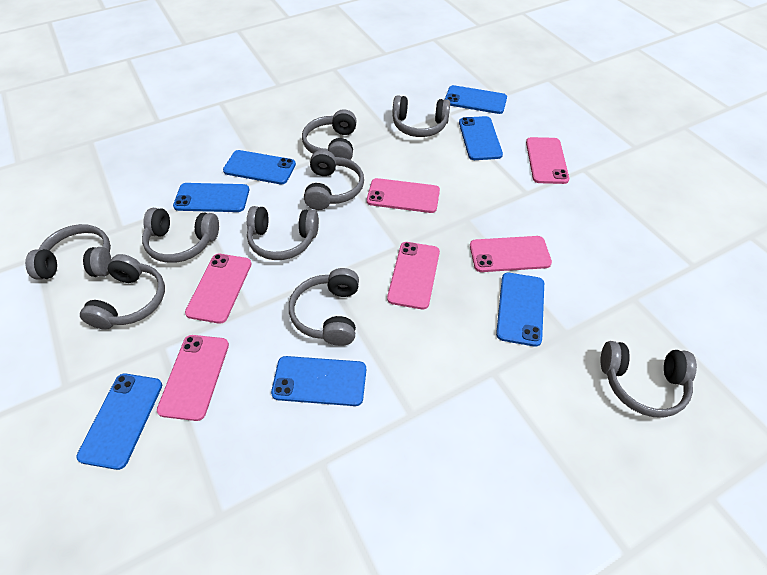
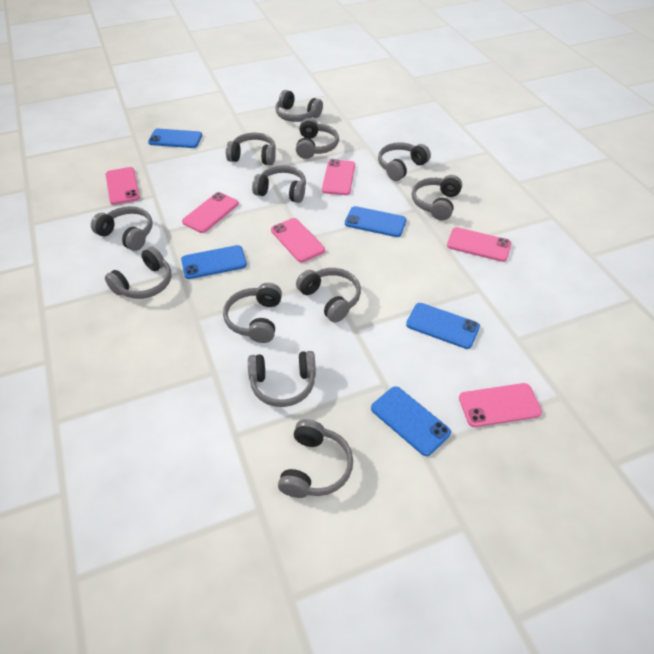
blue phone: 7 -> 5
grey headphones: 9 -> 12

